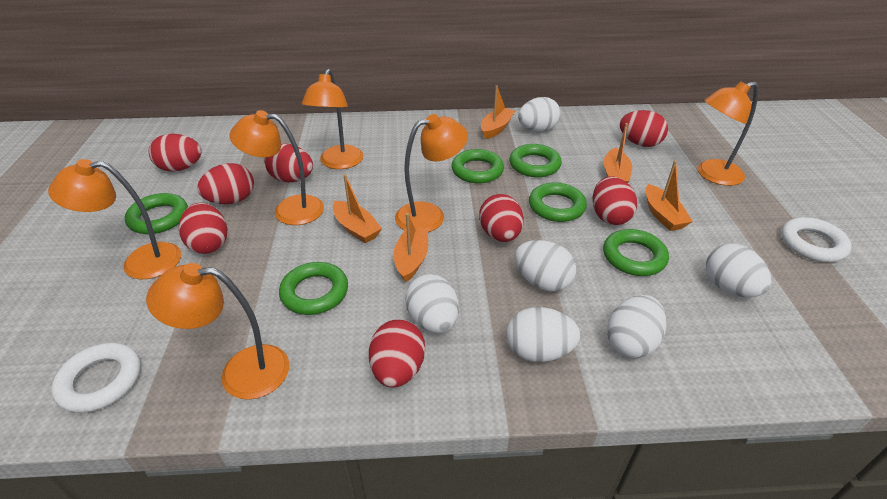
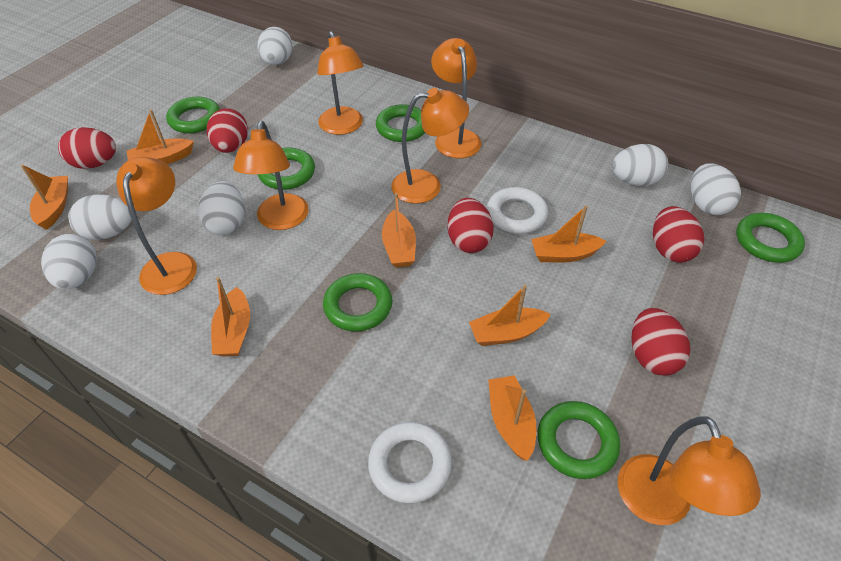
orange boat: 5 -> 7
red egg: 8 -> 5

